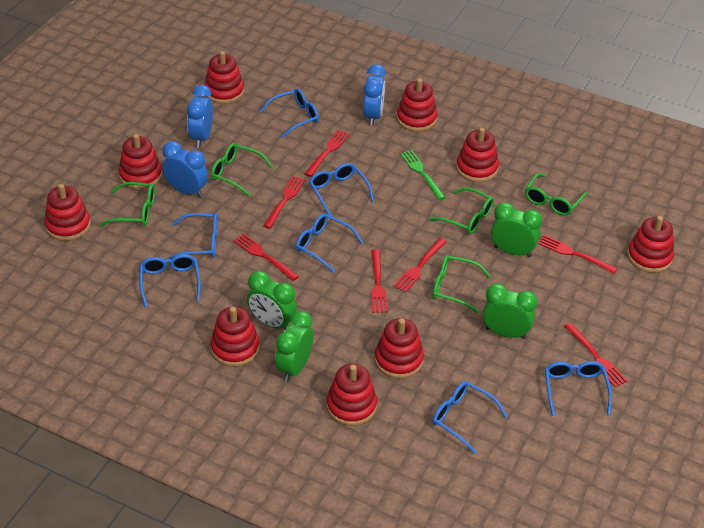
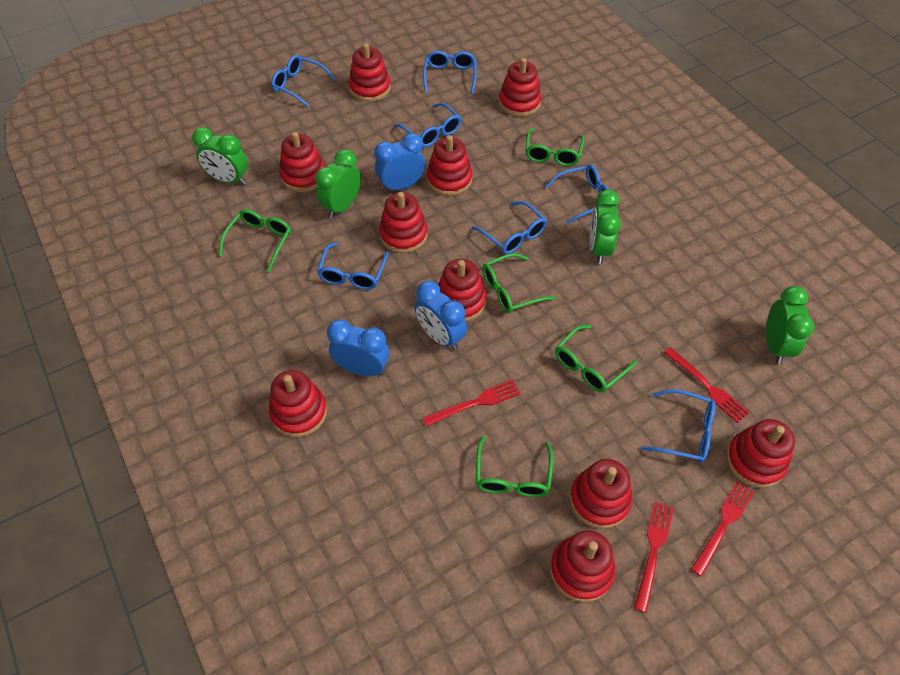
green fork: 1 -> 0
red fork: 7 -> 4
red stacking toy: 9 -> 10

